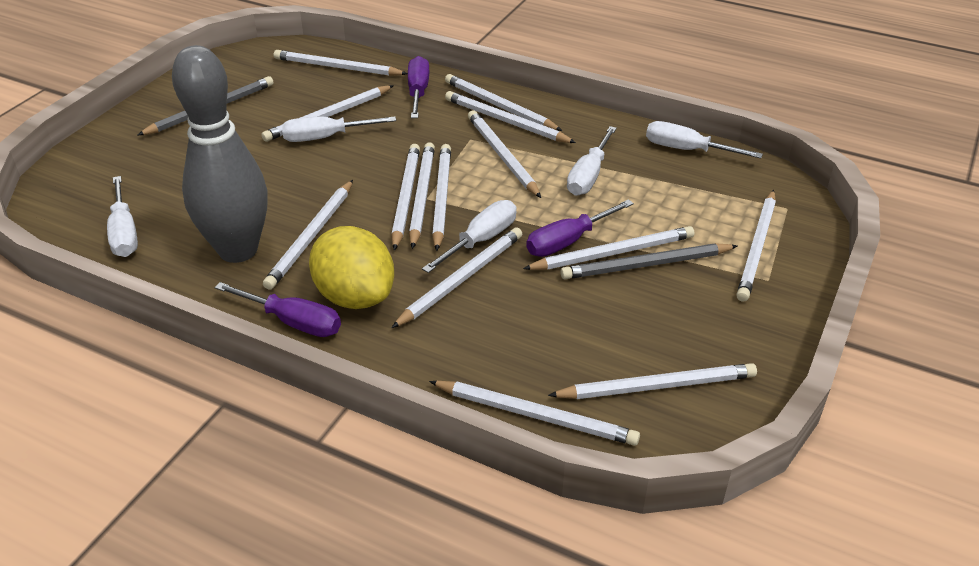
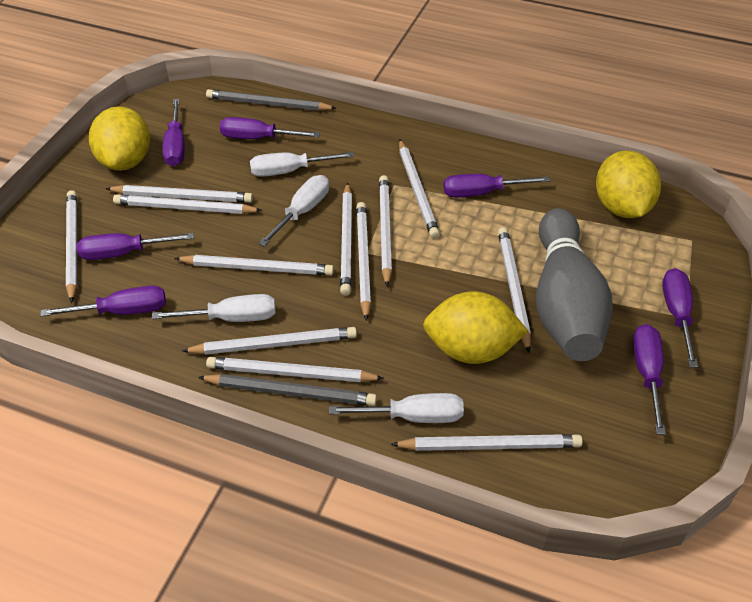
purple screwdriver: 3 -> 7
white pencil: 14 -> 12
white screwdriver: 5 -> 4
yellow lemon: 1 -> 3

